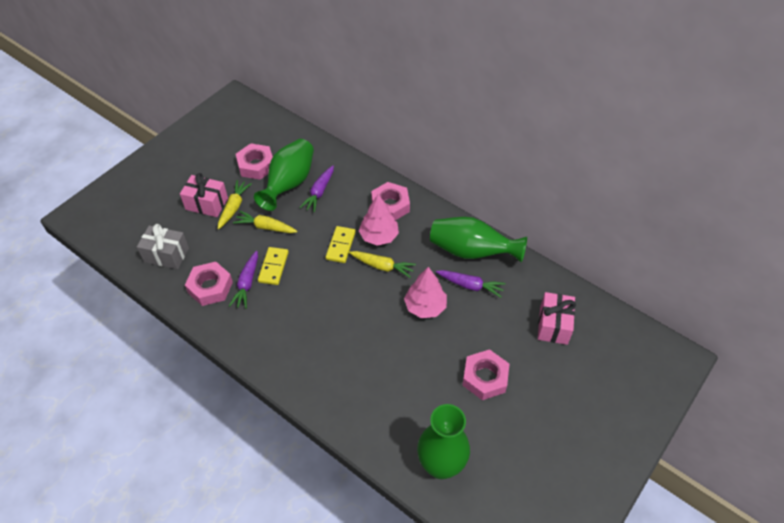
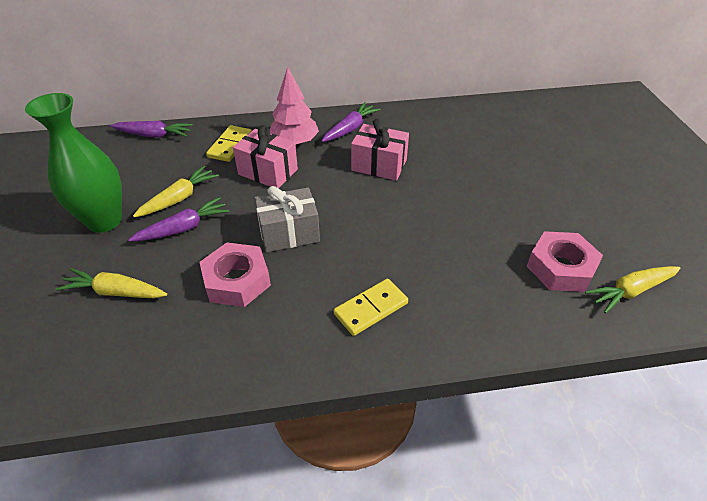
green vase: 3 -> 1
pink nut: 4 -> 2
pink tree: 2 -> 1

